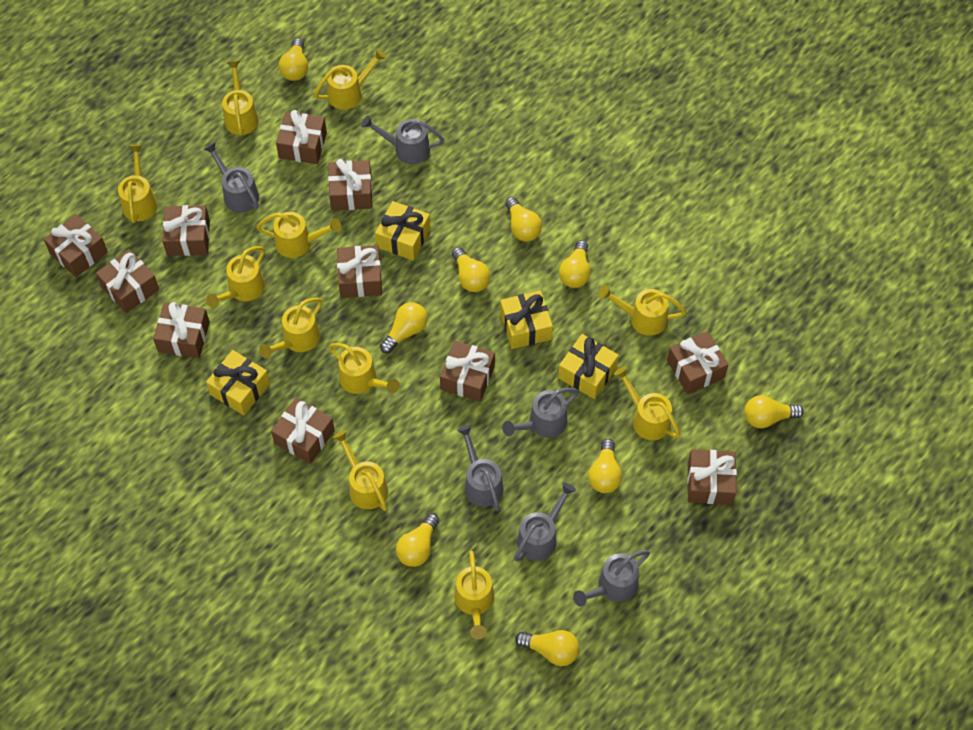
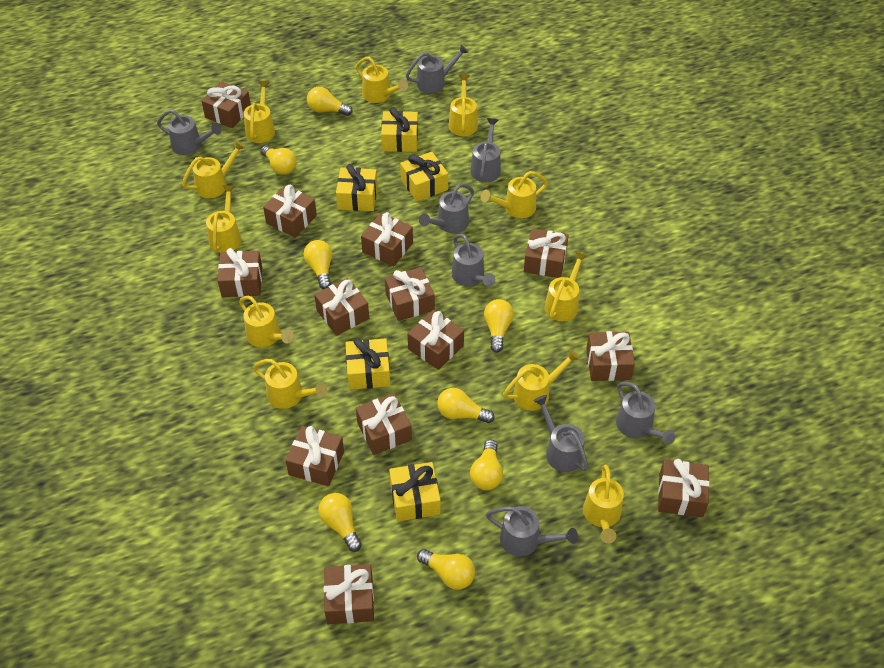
brown gift: 11 -> 13
grey watering can: 6 -> 8
yellow gift: 4 -> 5
yellow light bulb: 9 -> 8

